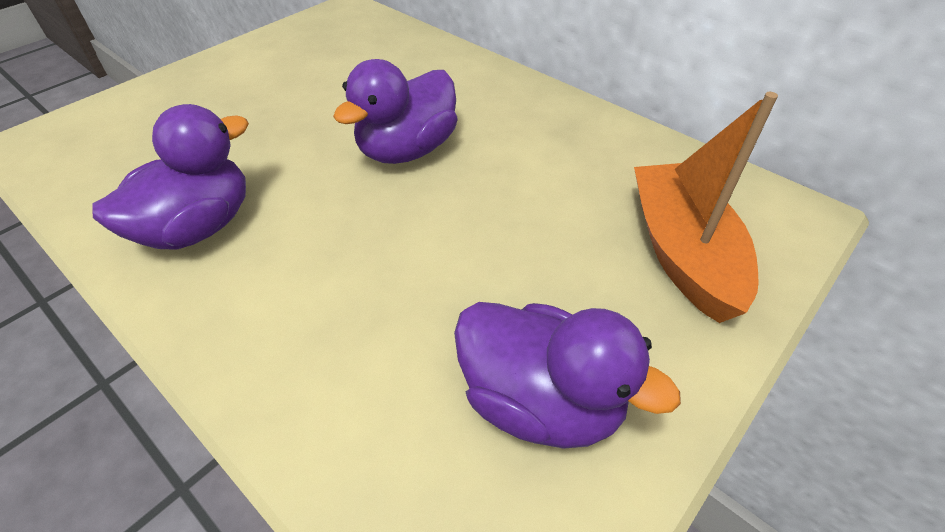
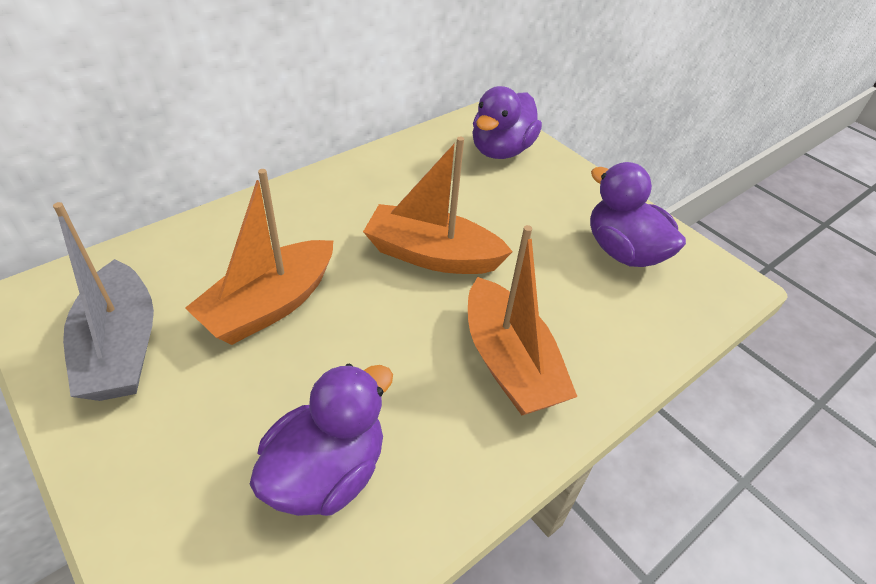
grey boat: 0 -> 1
orange boat: 1 -> 3

